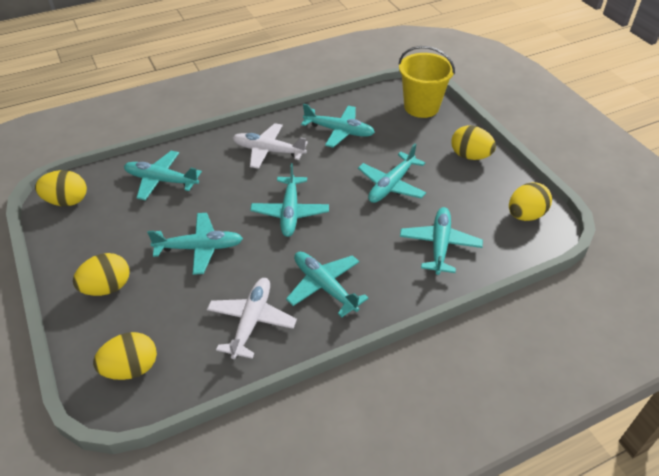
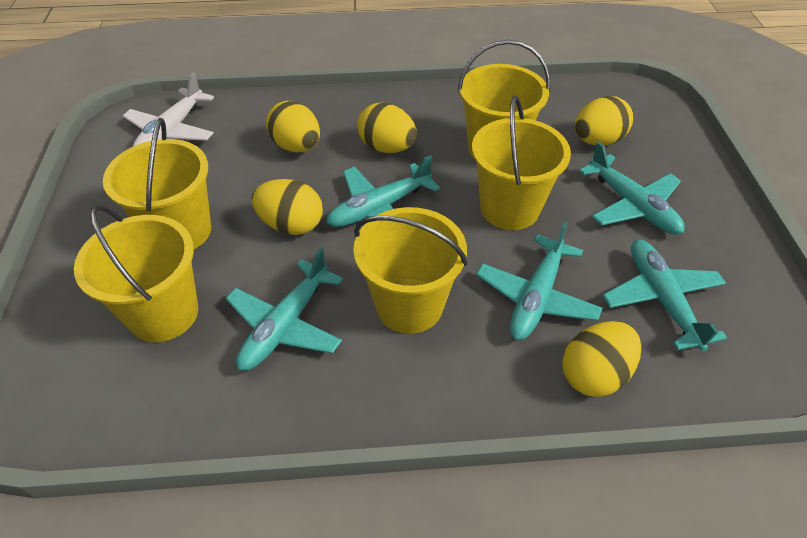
turquoise plane: 7 -> 5
white plane: 2 -> 1
yellow bucket: 1 -> 5

